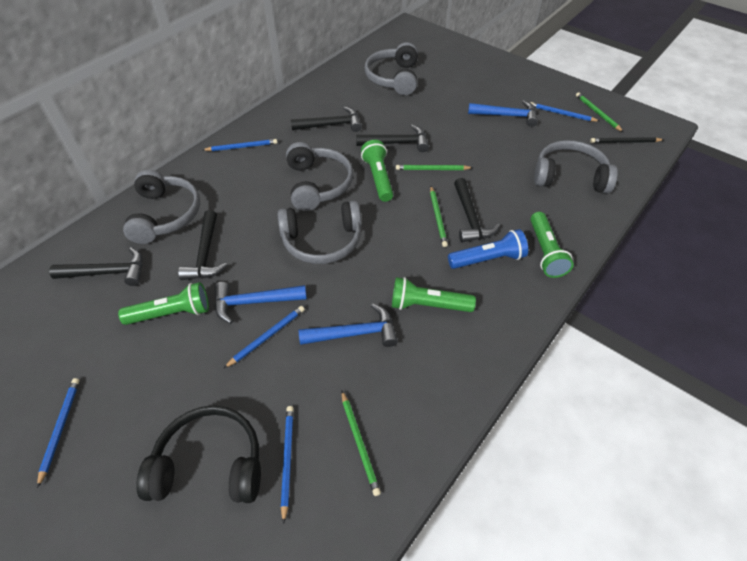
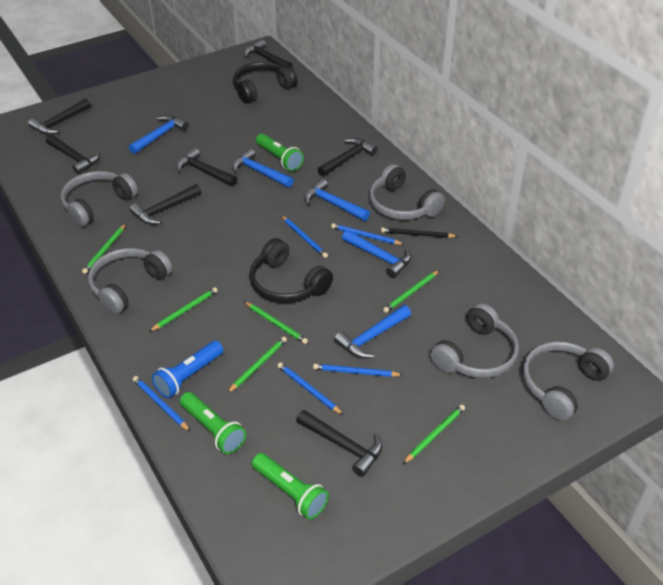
black hammer: 5 -> 7
black headphones: 1 -> 2
blue hammer: 3 -> 5
green flashlight: 4 -> 3
green pencil: 4 -> 6

